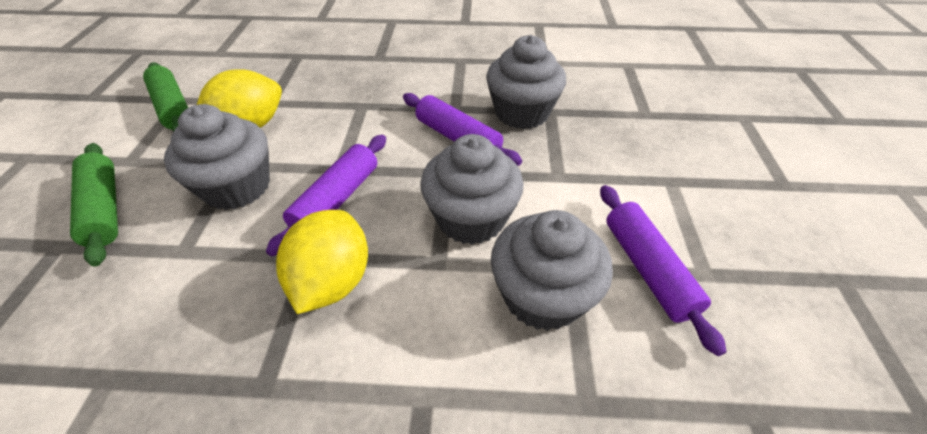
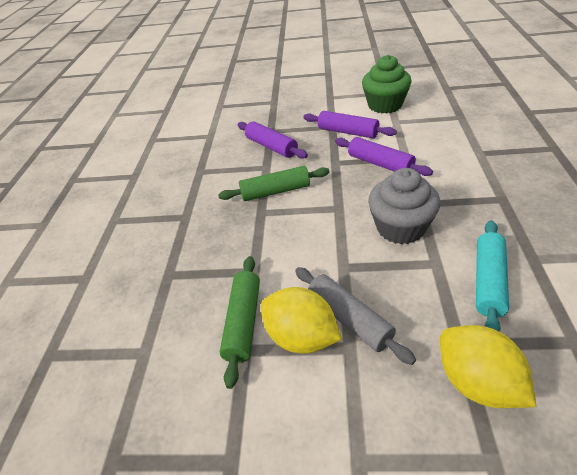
green cupcake: 0 -> 1
grey cupcake: 4 -> 1
grey rolling pin: 0 -> 1
turquoise rolling pin: 0 -> 1

